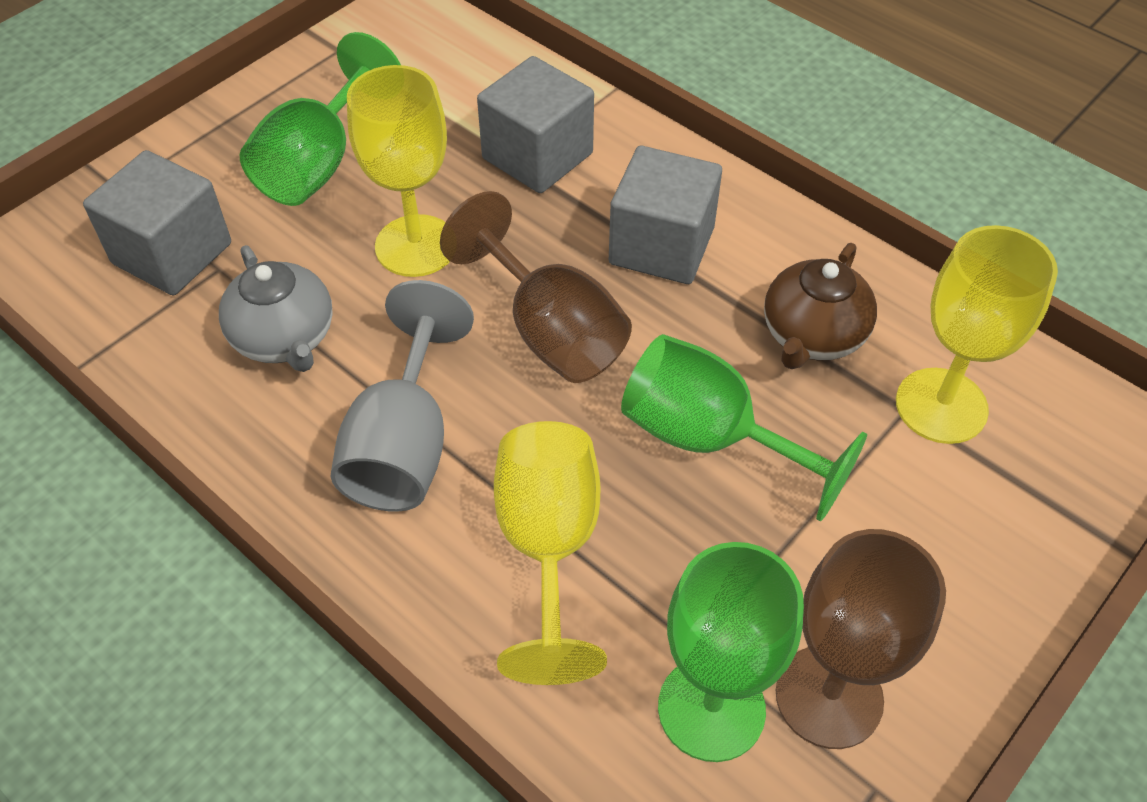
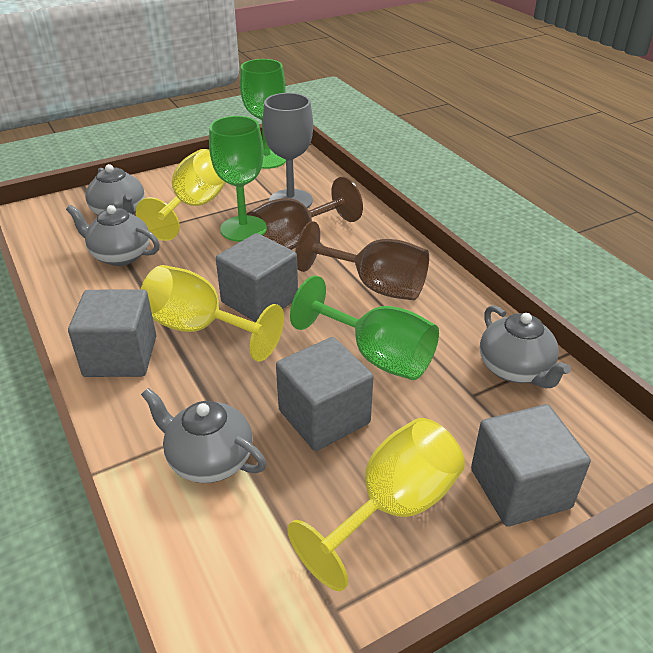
brown teapot: 1 -> 0
grey cube: 3 -> 4
grey teapot: 1 -> 4

